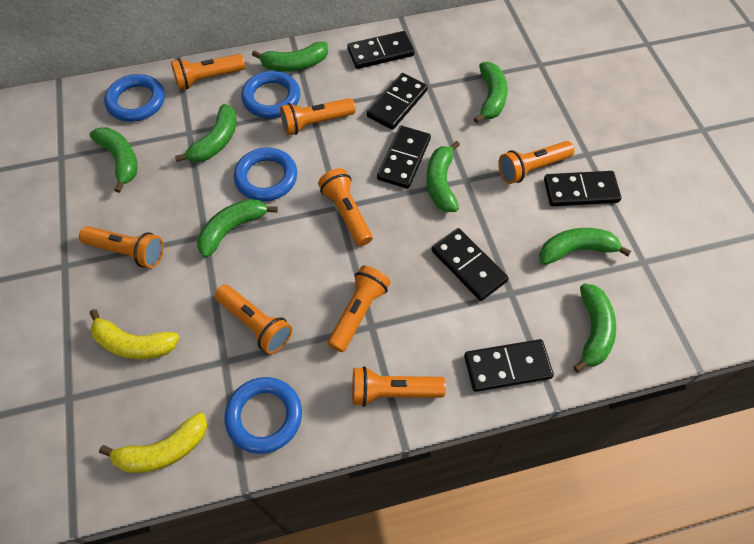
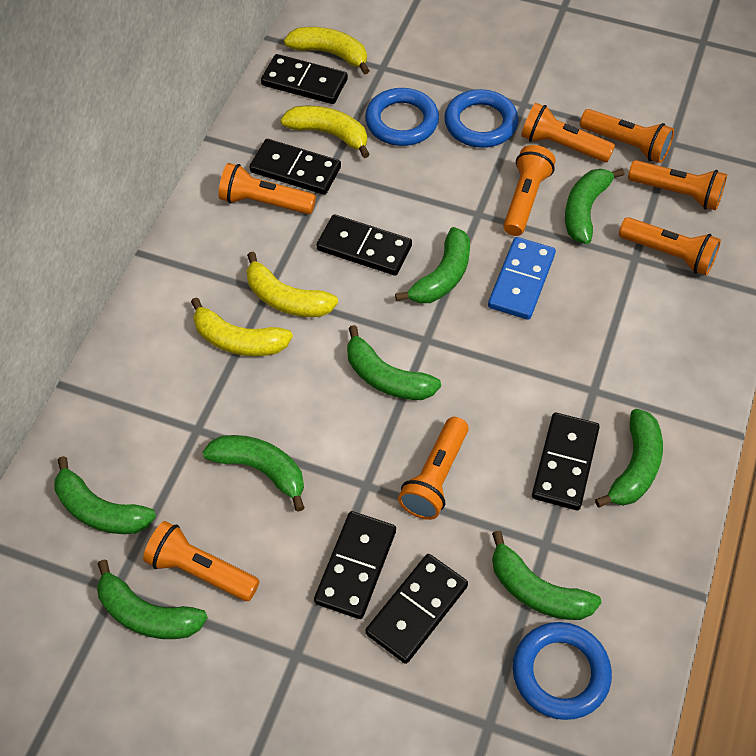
blue domino: 0 -> 1
blue ring: 4 -> 3
yellow banana: 2 -> 4

